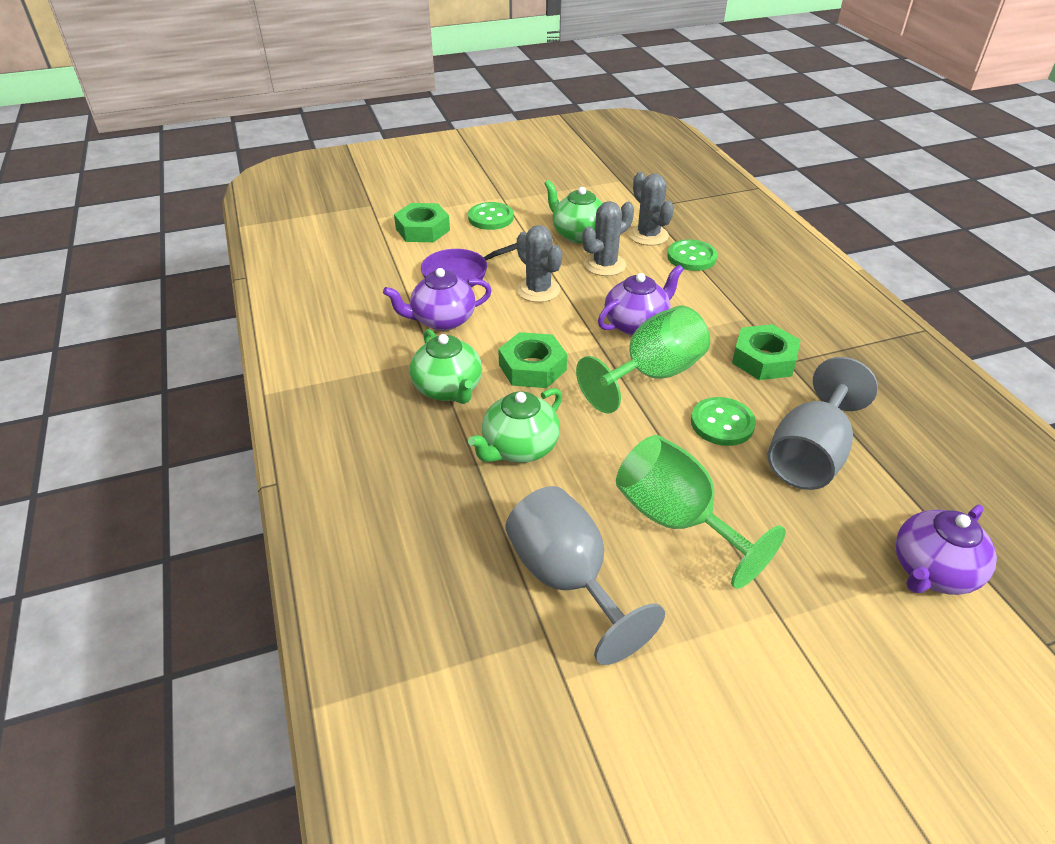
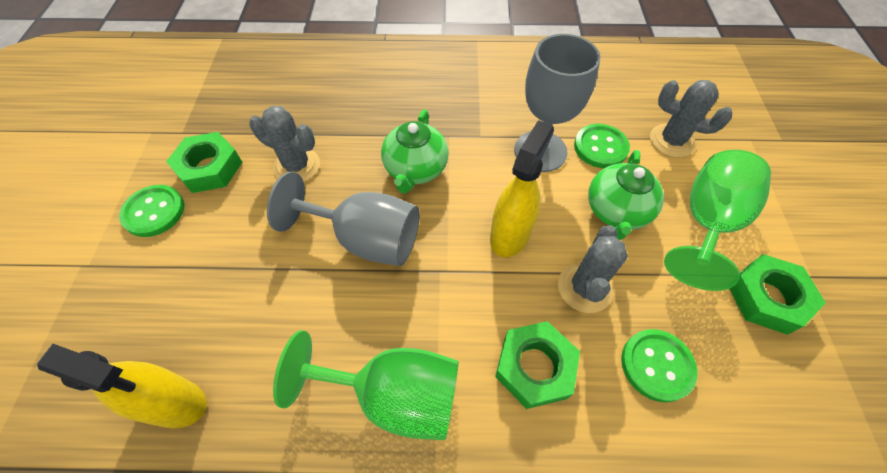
green teapot: 3 -> 2
purple pan: 1 -> 0
purple teapot: 3 -> 0
yellow spray bottle: 0 -> 2

